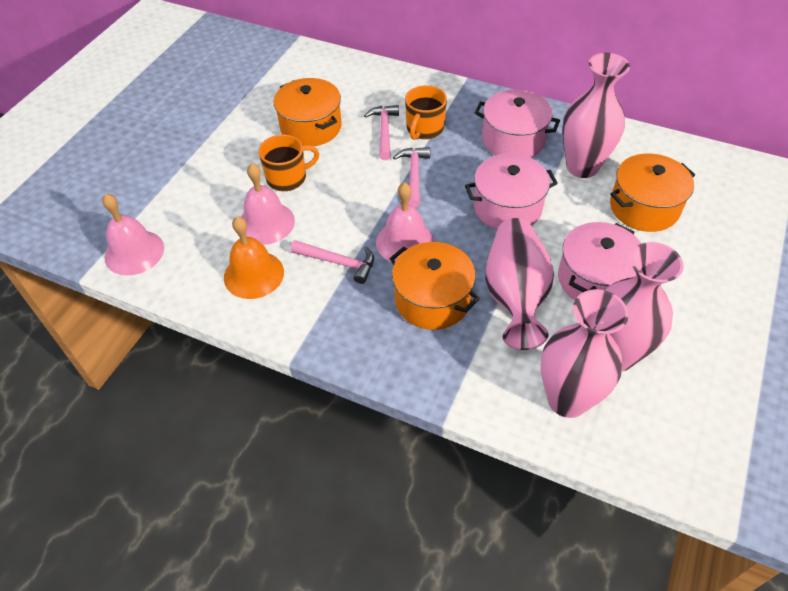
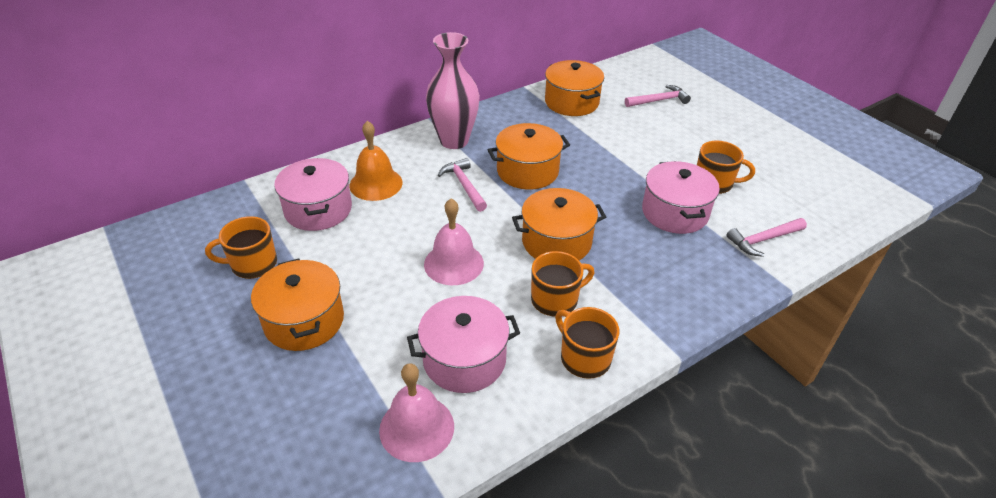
orange mug: 2 -> 4
orange pot: 3 -> 4
pink bell: 3 -> 2
pink vase: 4 -> 1

